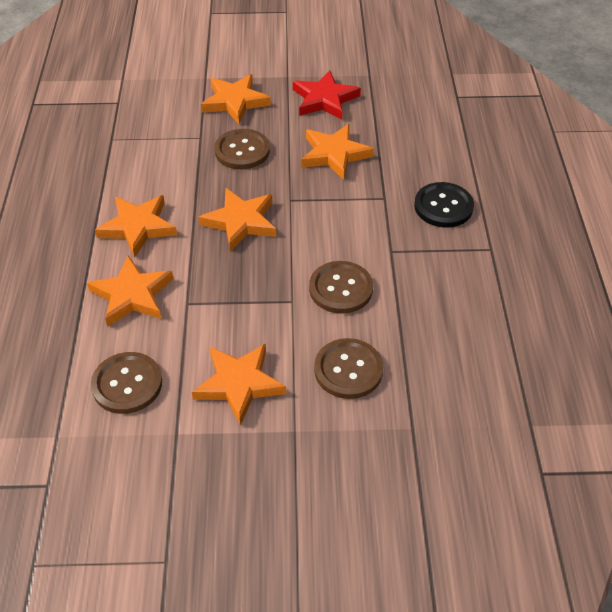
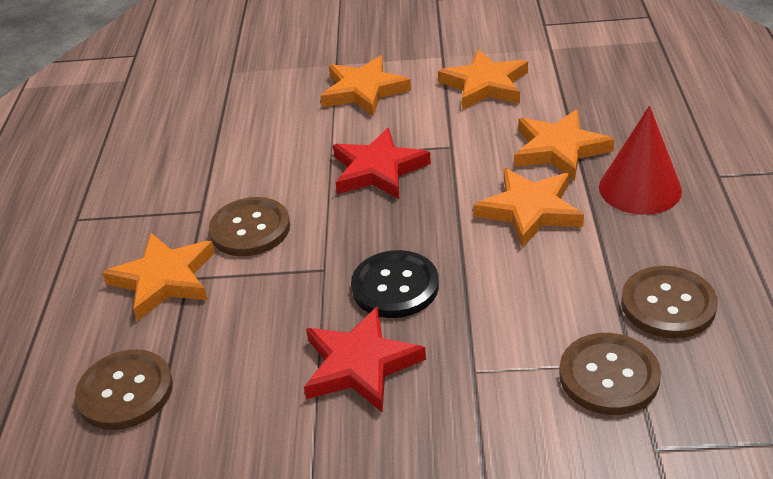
orange star: 6 -> 5
red cone: 0 -> 1
red star: 1 -> 2

